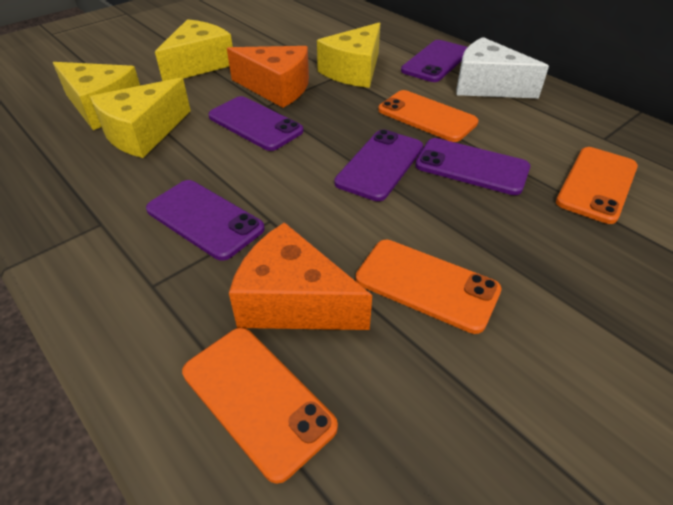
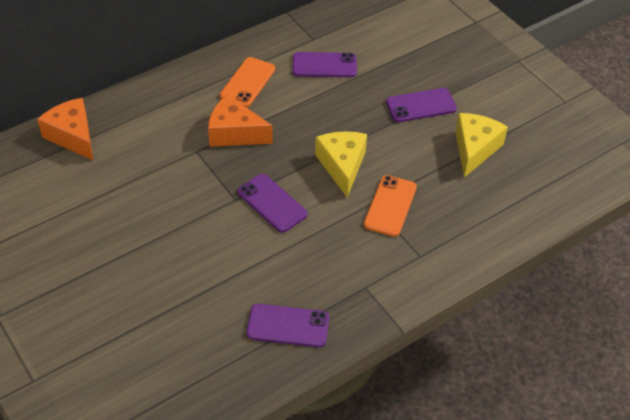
orange phone: 4 -> 2
purple phone: 5 -> 4
white cheese: 1 -> 0
yellow cheese: 4 -> 2

